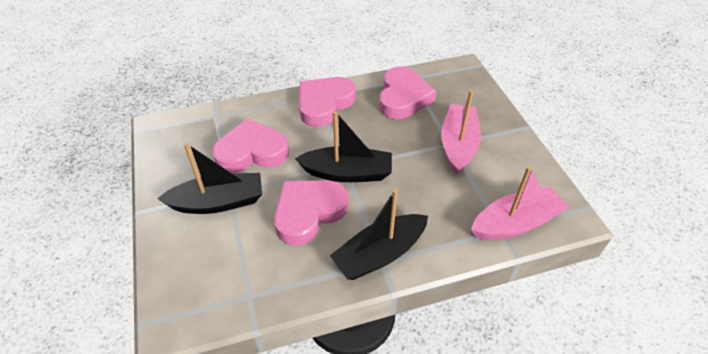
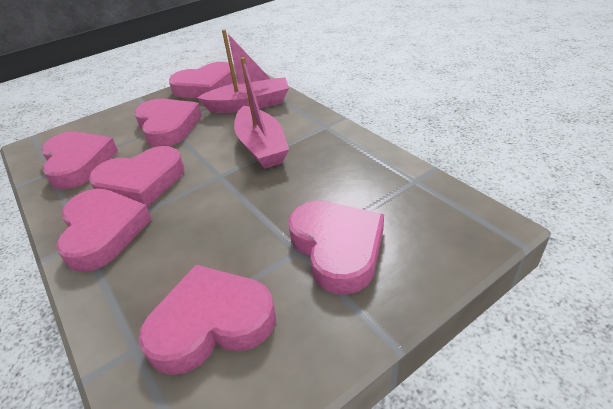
black boat: 3 -> 0
pink heart: 4 -> 7

